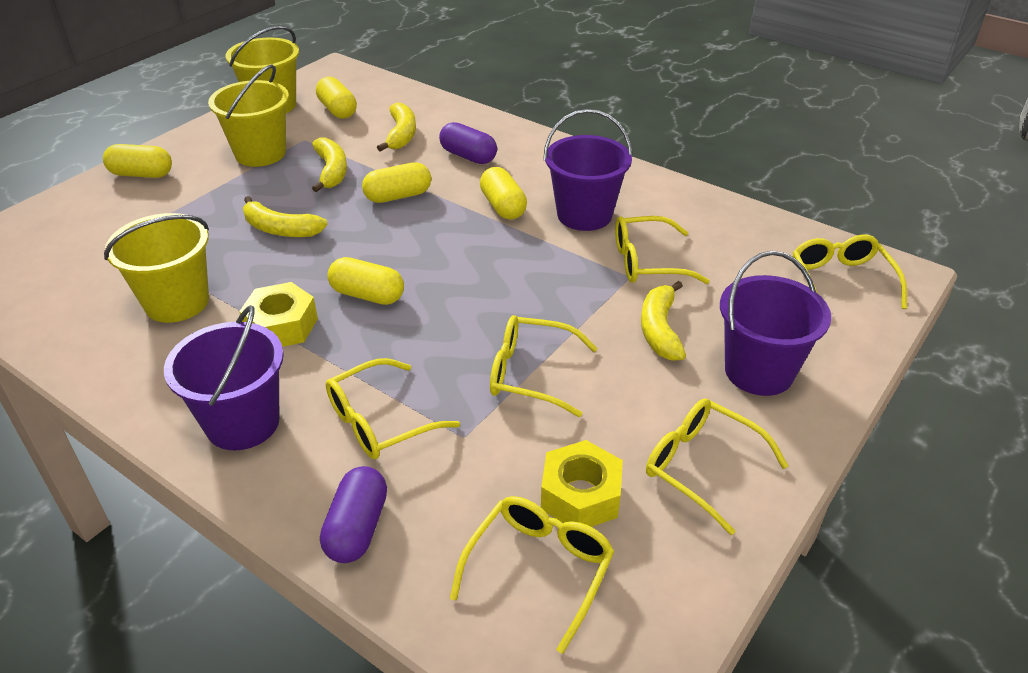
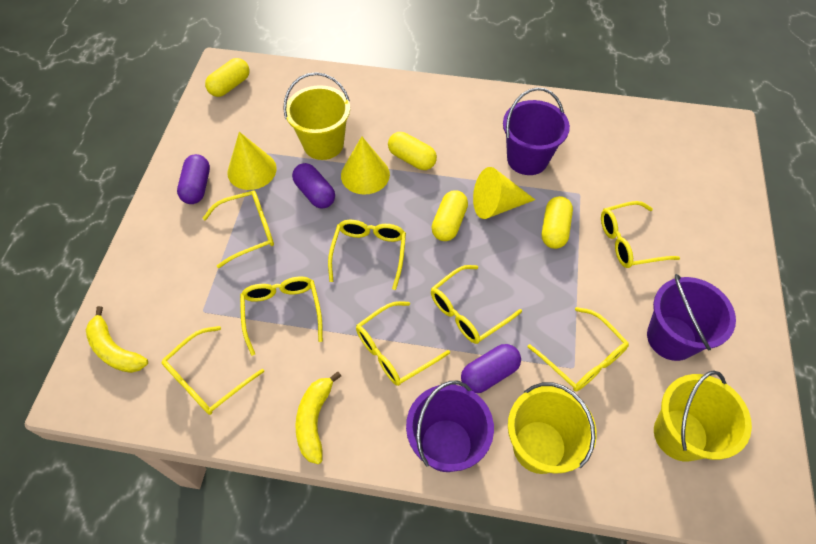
purple capsule: 2 -> 3
yellow banana: 4 -> 2
yellow capsule: 5 -> 4
yellow cone: 0 -> 3
yellow glasses: 6 -> 8
yellow nut: 2 -> 0

